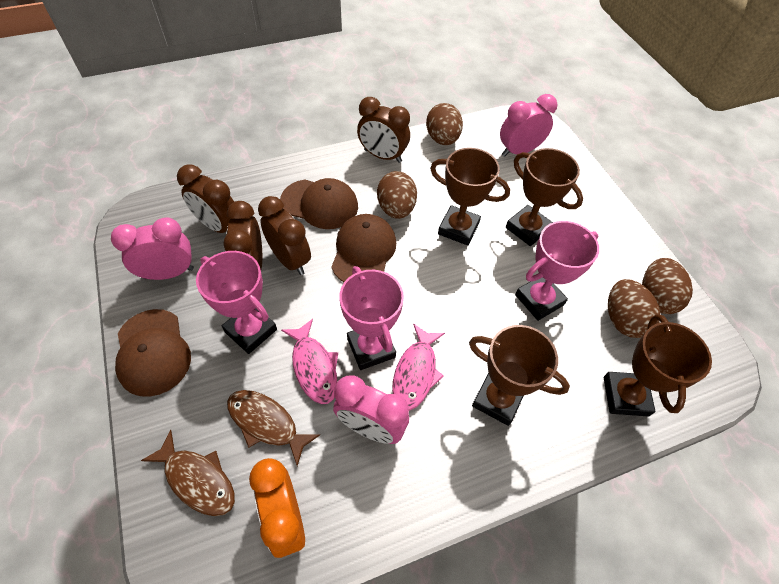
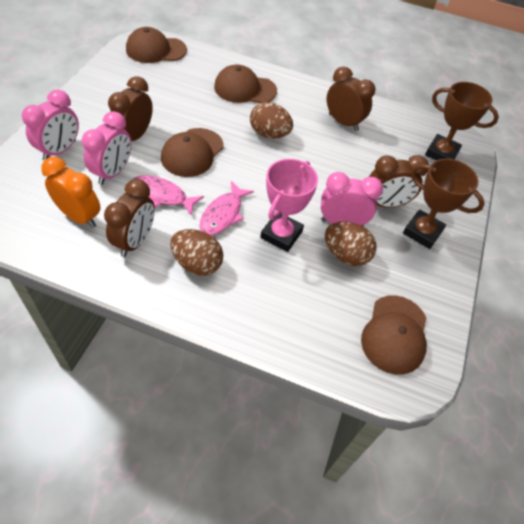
brown cap: 3 -> 4
brown egg: 4 -> 3
brown fish: 2 -> 0
brown trophy: 4 -> 2
pink trophy: 3 -> 1

